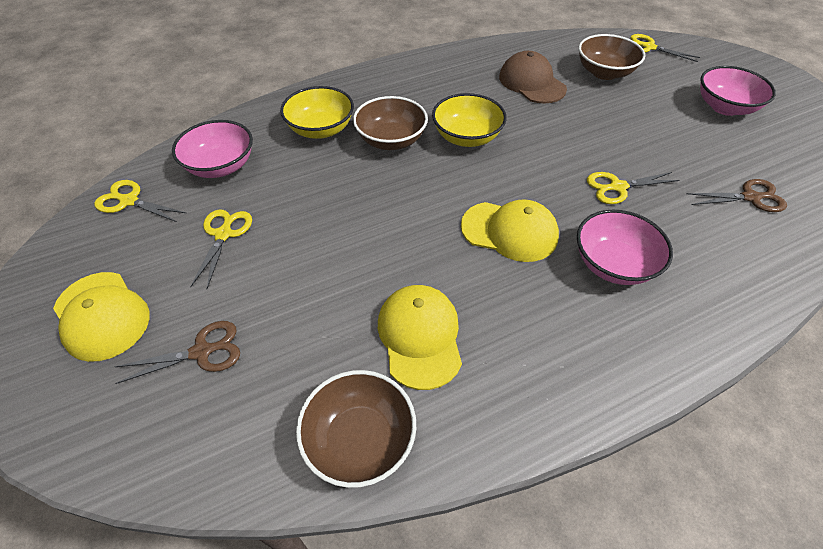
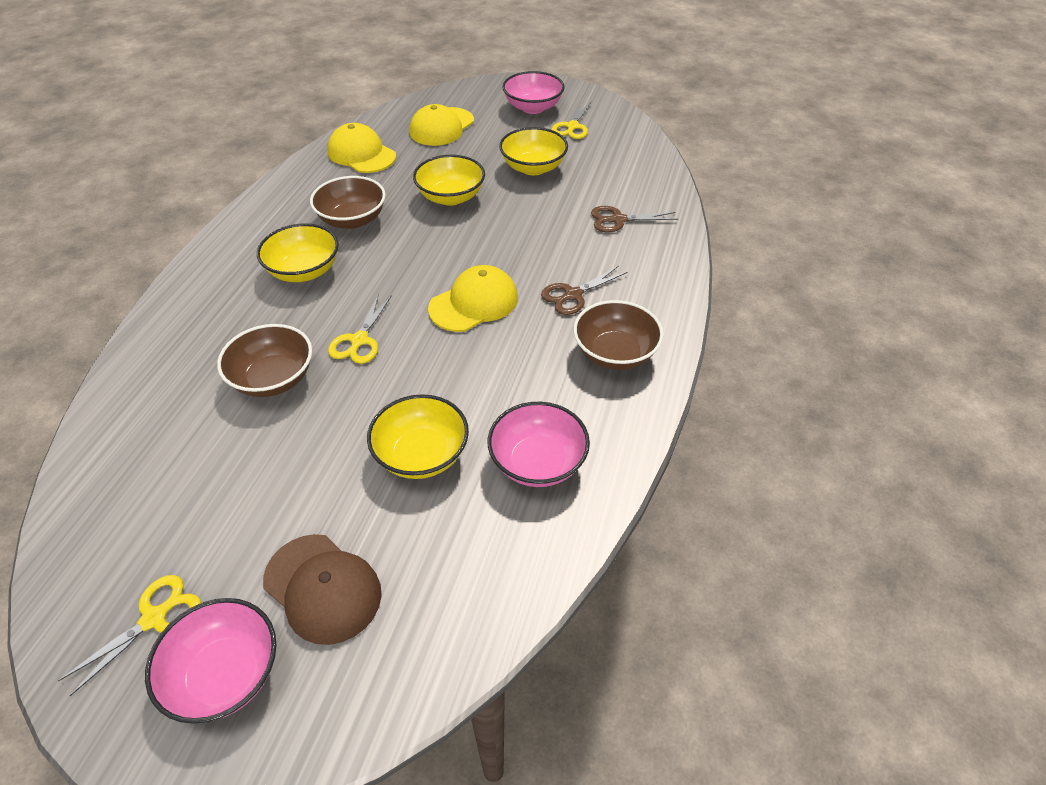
yellow bowl: 2 -> 4
yellow scissors: 4 -> 3

